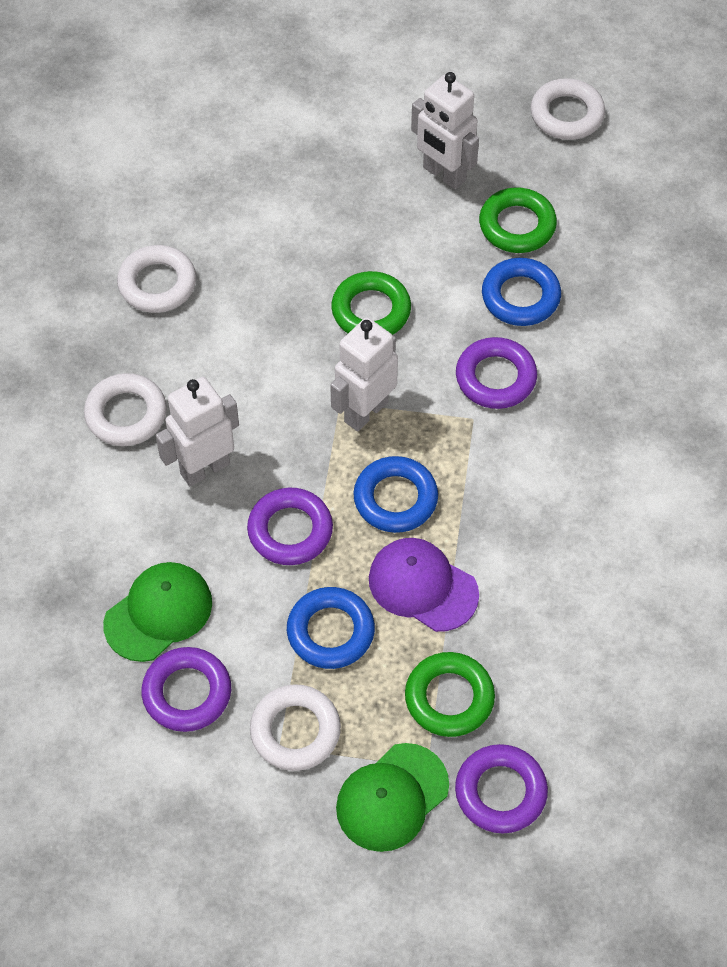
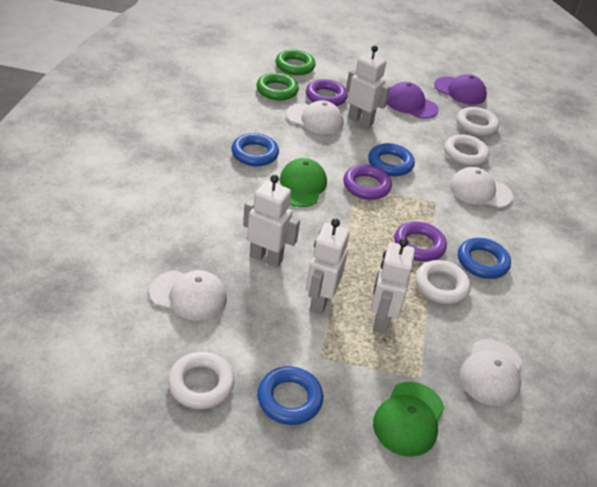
blue ring: 3 -> 4
green ring: 3 -> 2
purple cap: 1 -> 2
purple ring: 4 -> 3
white cap: 0 -> 4
white robot: 3 -> 4

